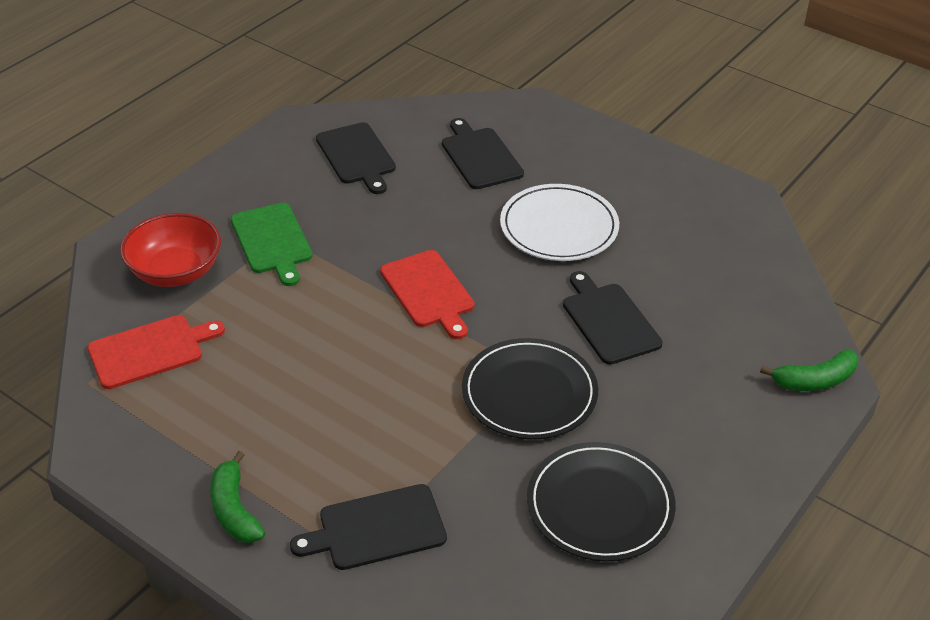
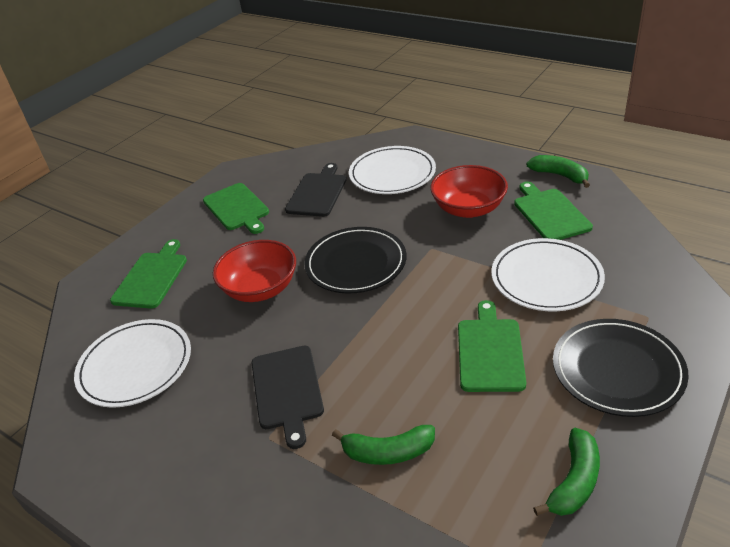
black cutting board: 4 -> 2
green banana: 2 -> 3
green cutting board: 1 -> 4
red bowl: 1 -> 2
red cutting board: 2 -> 0
white plate: 1 -> 3

